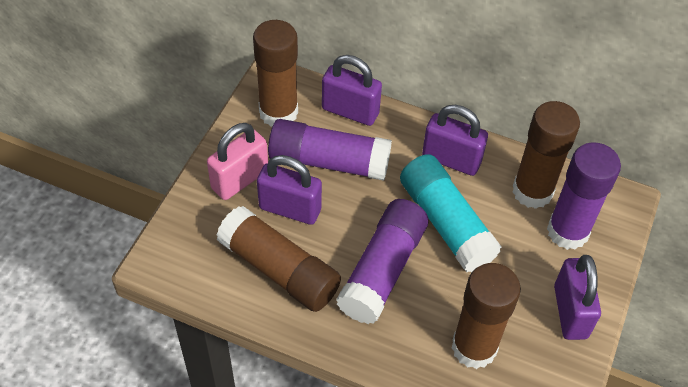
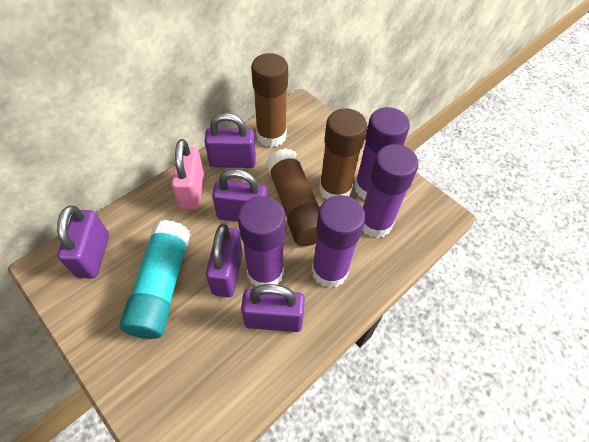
brown glue stick: 4 -> 3
purple glue stick: 3 -> 4
purple padlock: 4 -> 5

